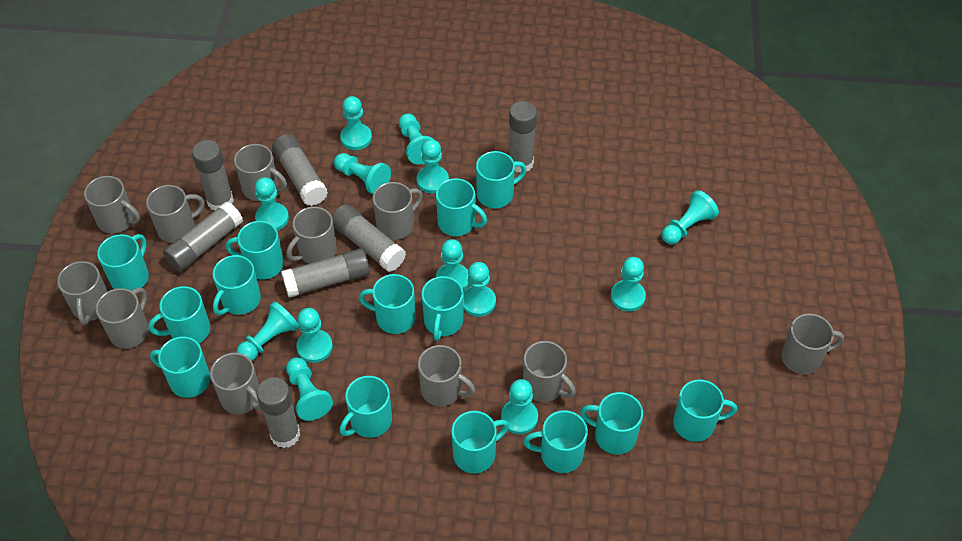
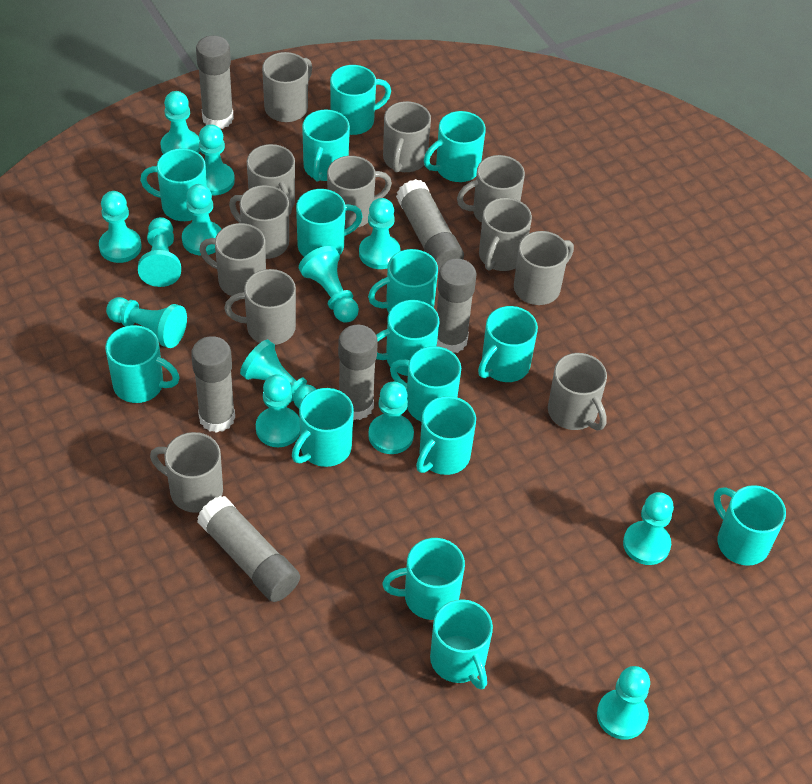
grey glue stick: 7 -> 6
grey mug: 11 -> 12
turquoise mug: 14 -> 15

